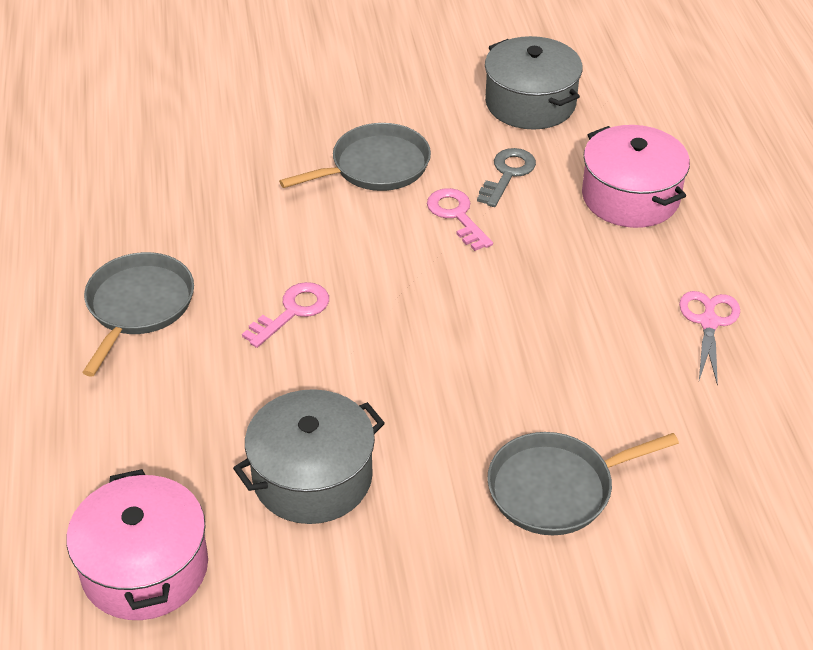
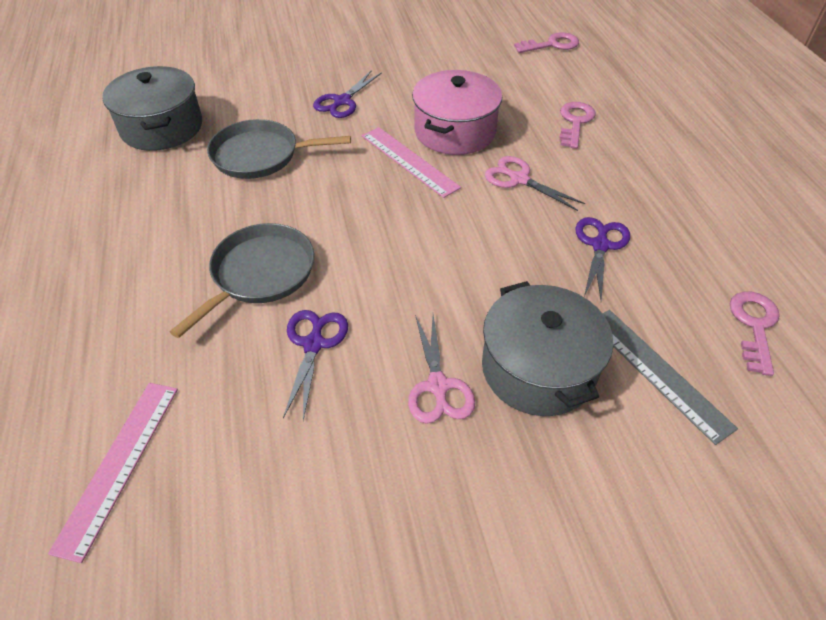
grey key: 1 -> 0
grey pan: 3 -> 2
grey ruler: 0 -> 1
pink key: 2 -> 3
pink pot: 2 -> 1
pink ruler: 0 -> 2
pink scissors: 1 -> 2
purple scissors: 0 -> 3

